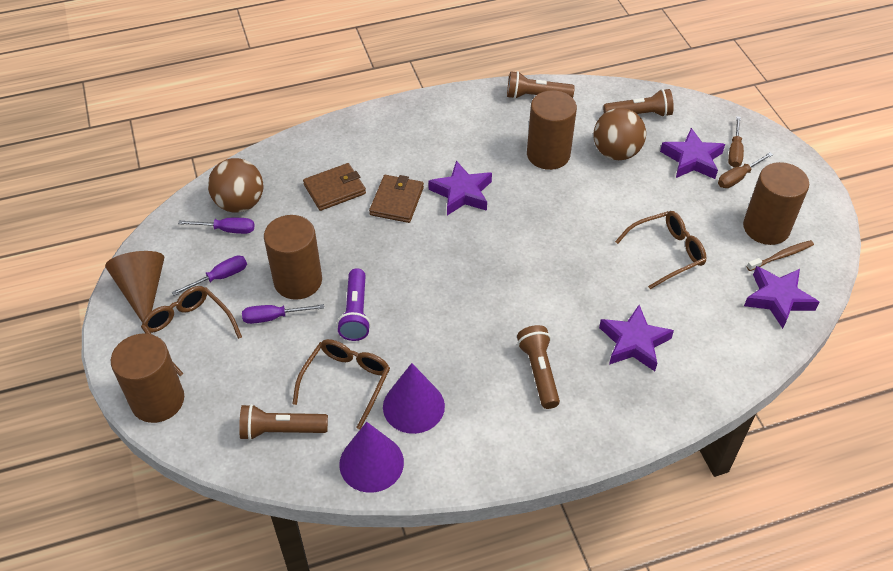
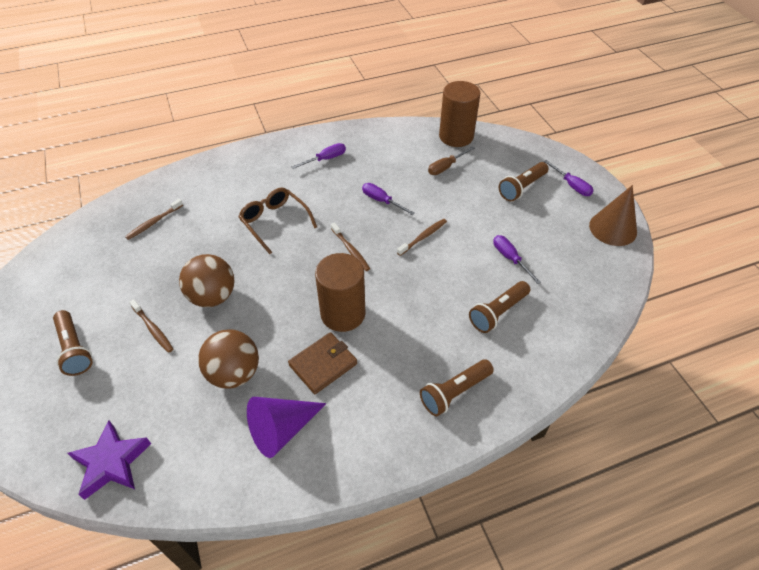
brown cylinder: 4 -> 2
brown glasses: 3 -> 1
brown screwdriver: 2 -> 1
brown toothbrush: 1 -> 4
brown wallet: 2 -> 1
purple cone: 2 -> 1
purple flashlight: 1 -> 0
purple screwdriver: 3 -> 4
purple star: 4 -> 1

